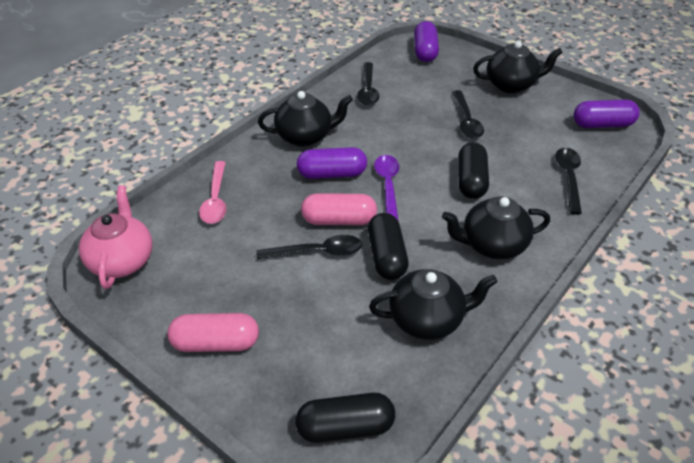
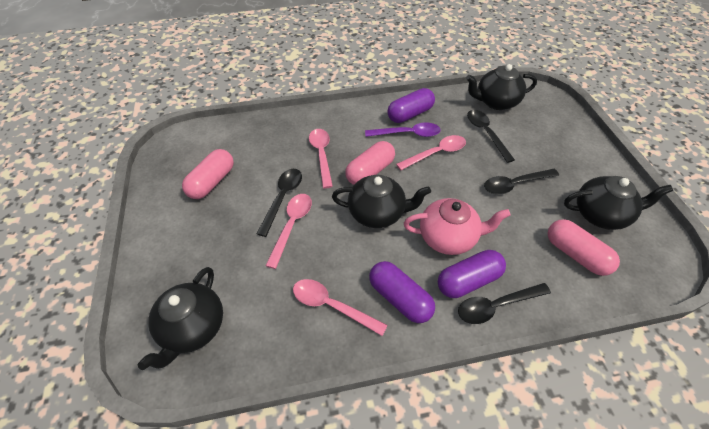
black capsule: 3 -> 0
pink capsule: 2 -> 3
pink spoon: 1 -> 4

